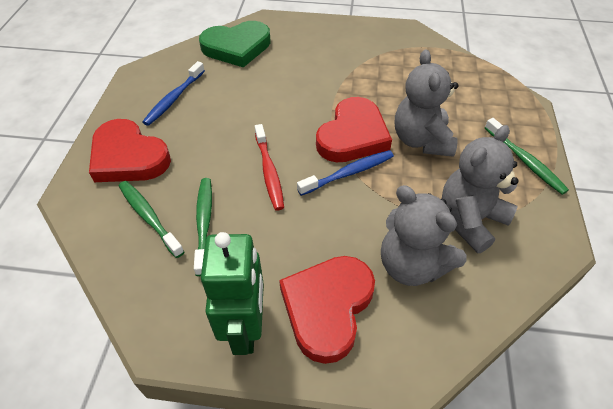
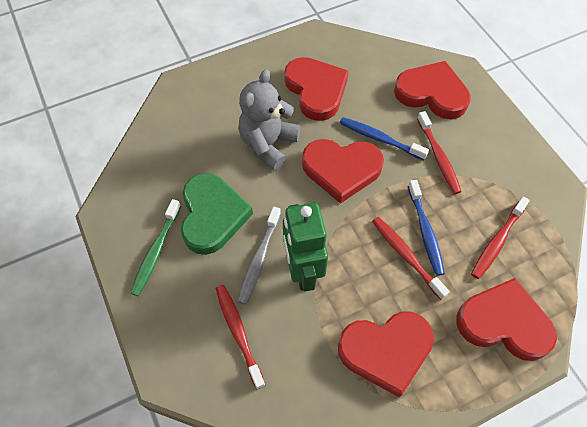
green toothbrush: 3 -> 1
grey teddy bear: 3 -> 1
grey toothbrush: 0 -> 1
red heart: 3 -> 5
red toothbrush: 1 -> 4

